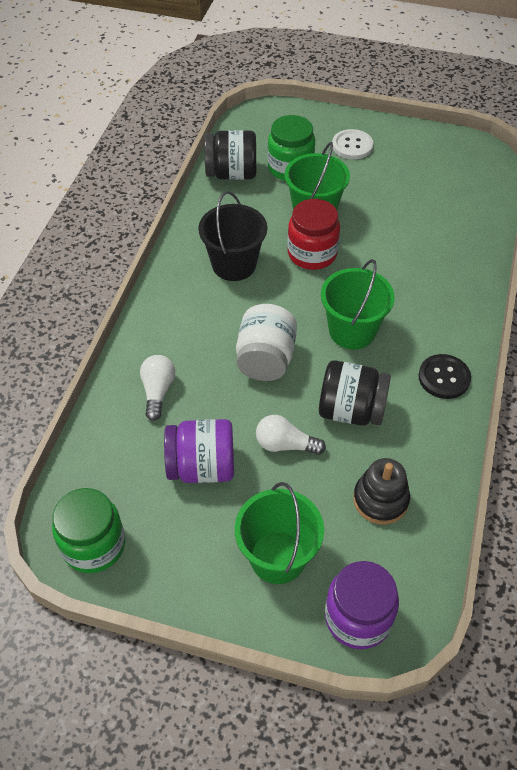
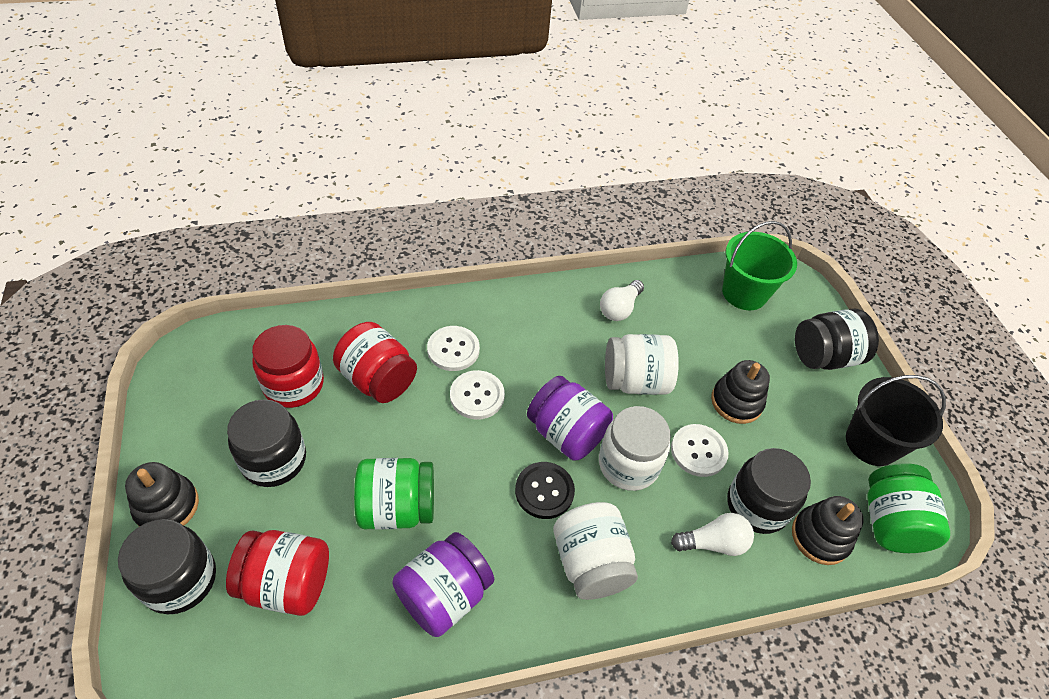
black jar: 2 -> 4
black stacking toy: 1 -> 3
green bucket: 3 -> 1
red jar: 1 -> 3
white button: 1 -> 3
white jar: 1 -> 3

